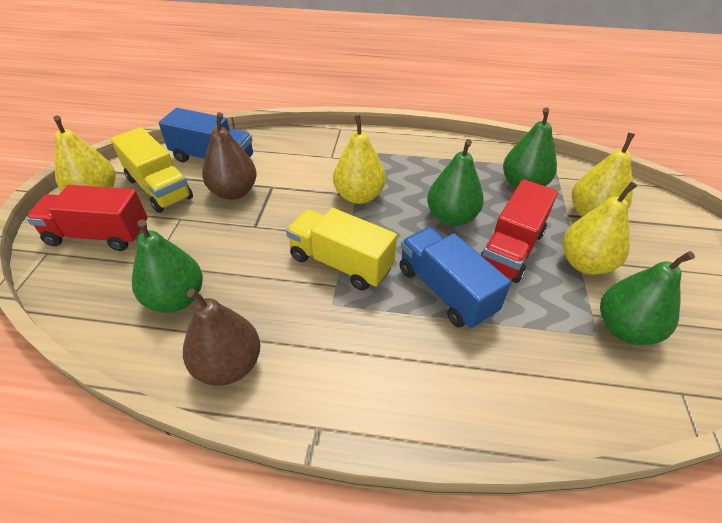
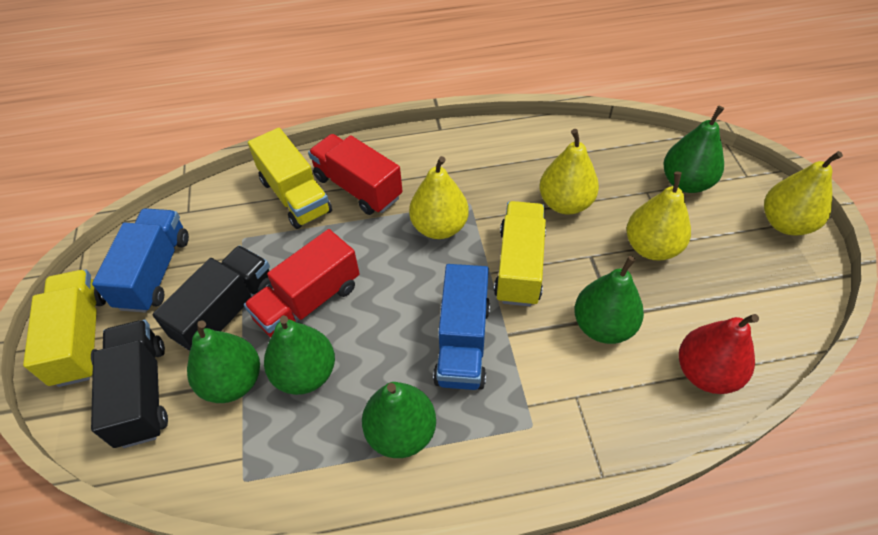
black truck: 0 -> 2
brown pear: 2 -> 0
green pear: 4 -> 5
red pear: 0 -> 1
yellow truck: 2 -> 3

